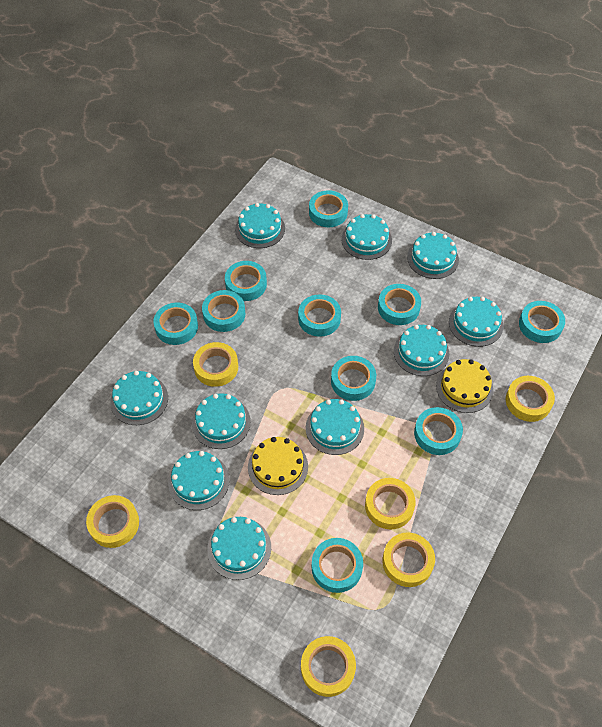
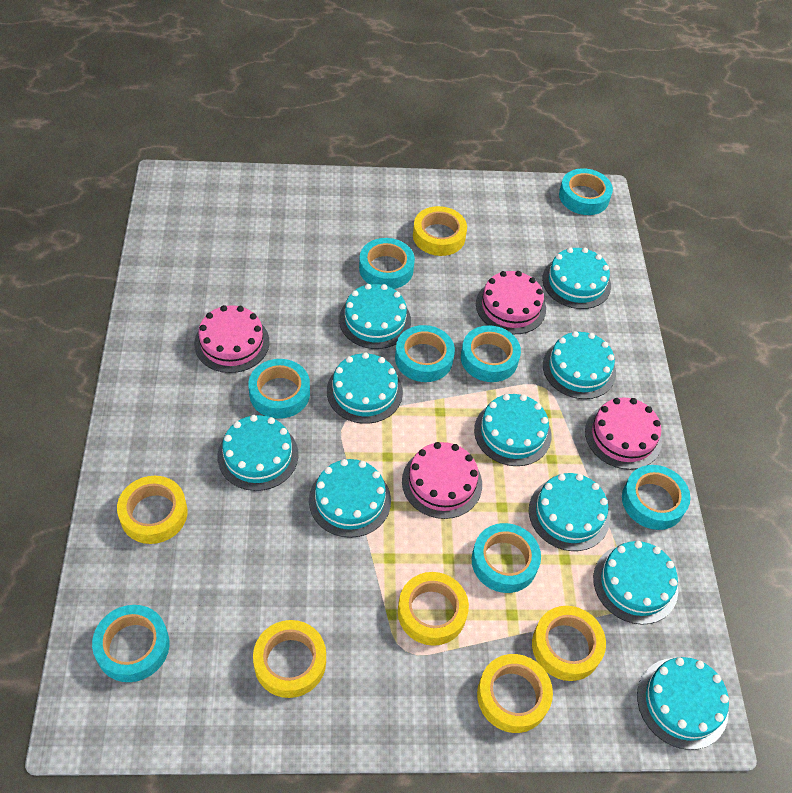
pink cake: 0 -> 4
turquoise tape: 10 -> 8
yellow cake: 2 -> 0

